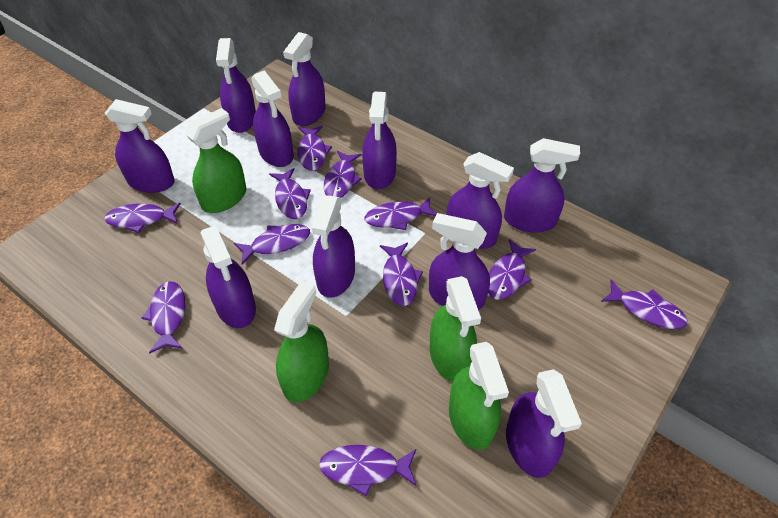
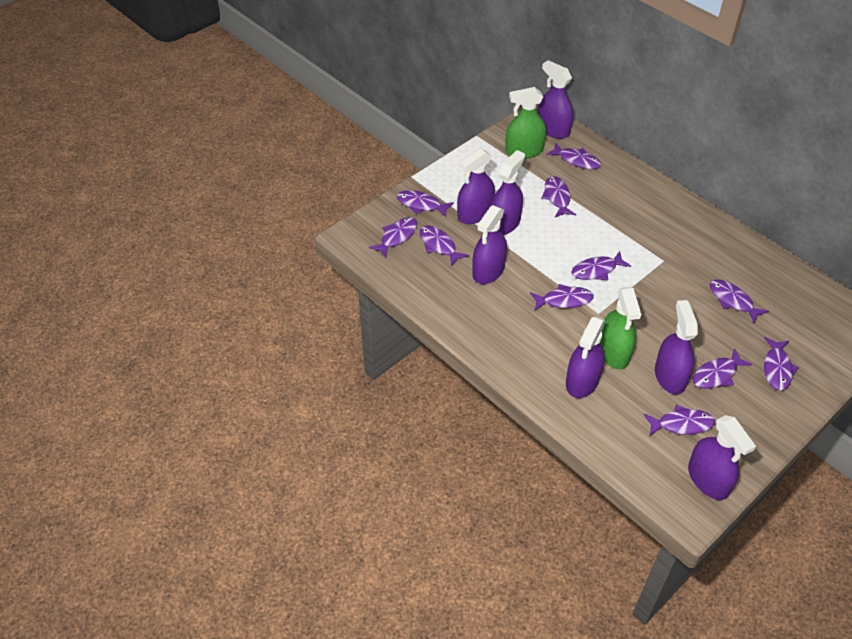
green spray bottle: 4 -> 2
purple spray bottle: 11 -> 7

